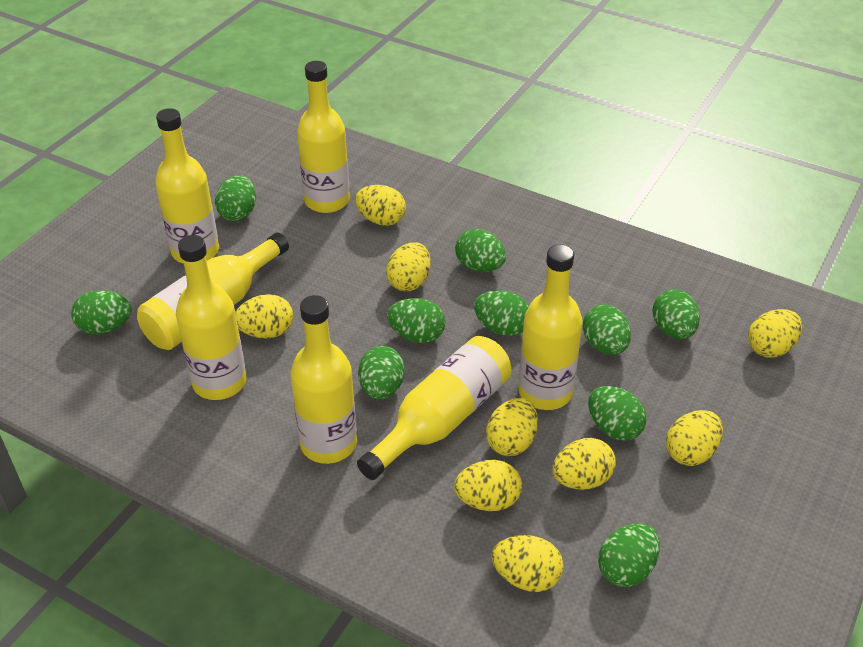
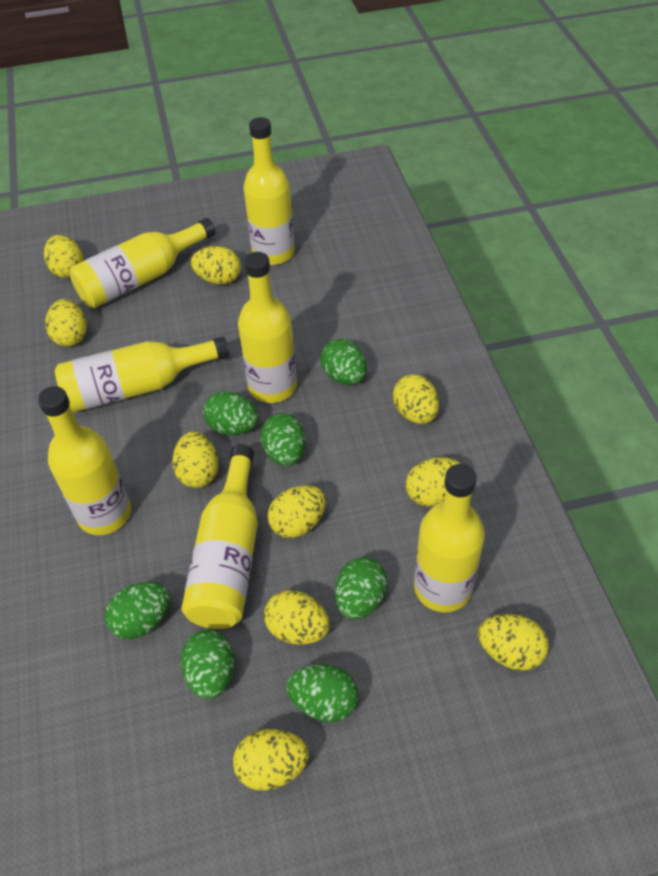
green egg: 10 -> 7
yellow egg: 9 -> 10

